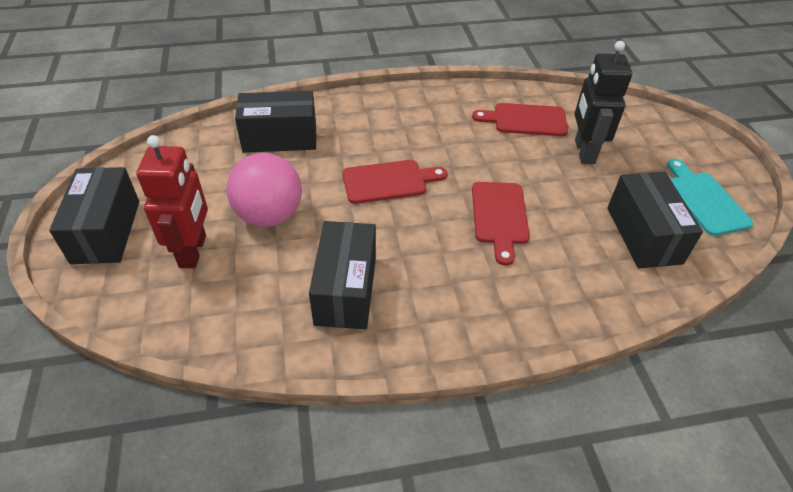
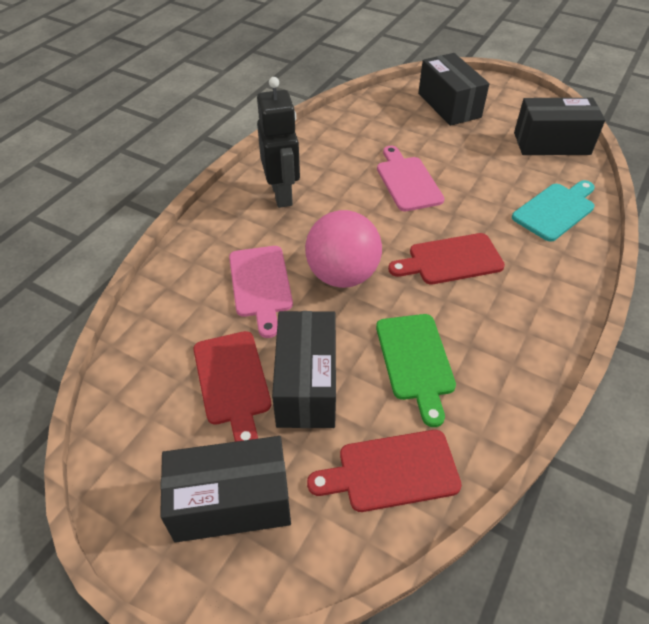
green cutting board: 0 -> 1
pink cutting board: 0 -> 2
red robot: 1 -> 0

